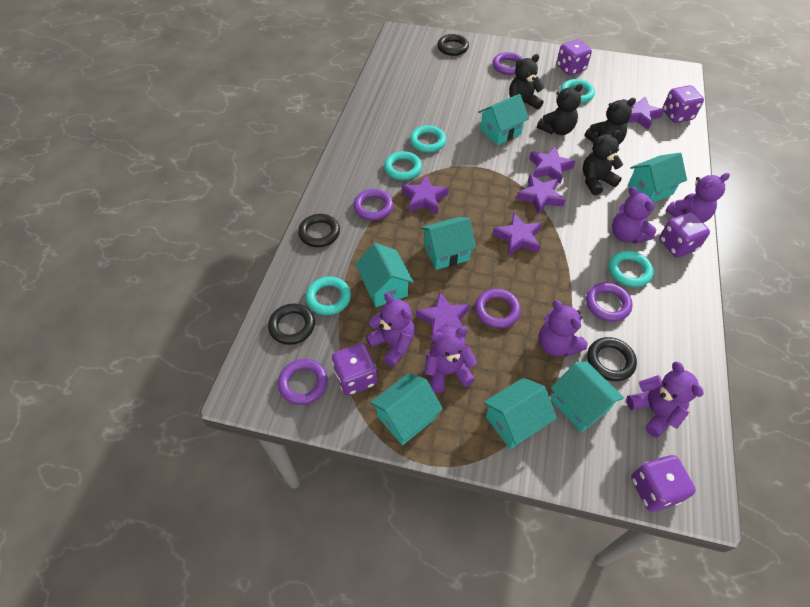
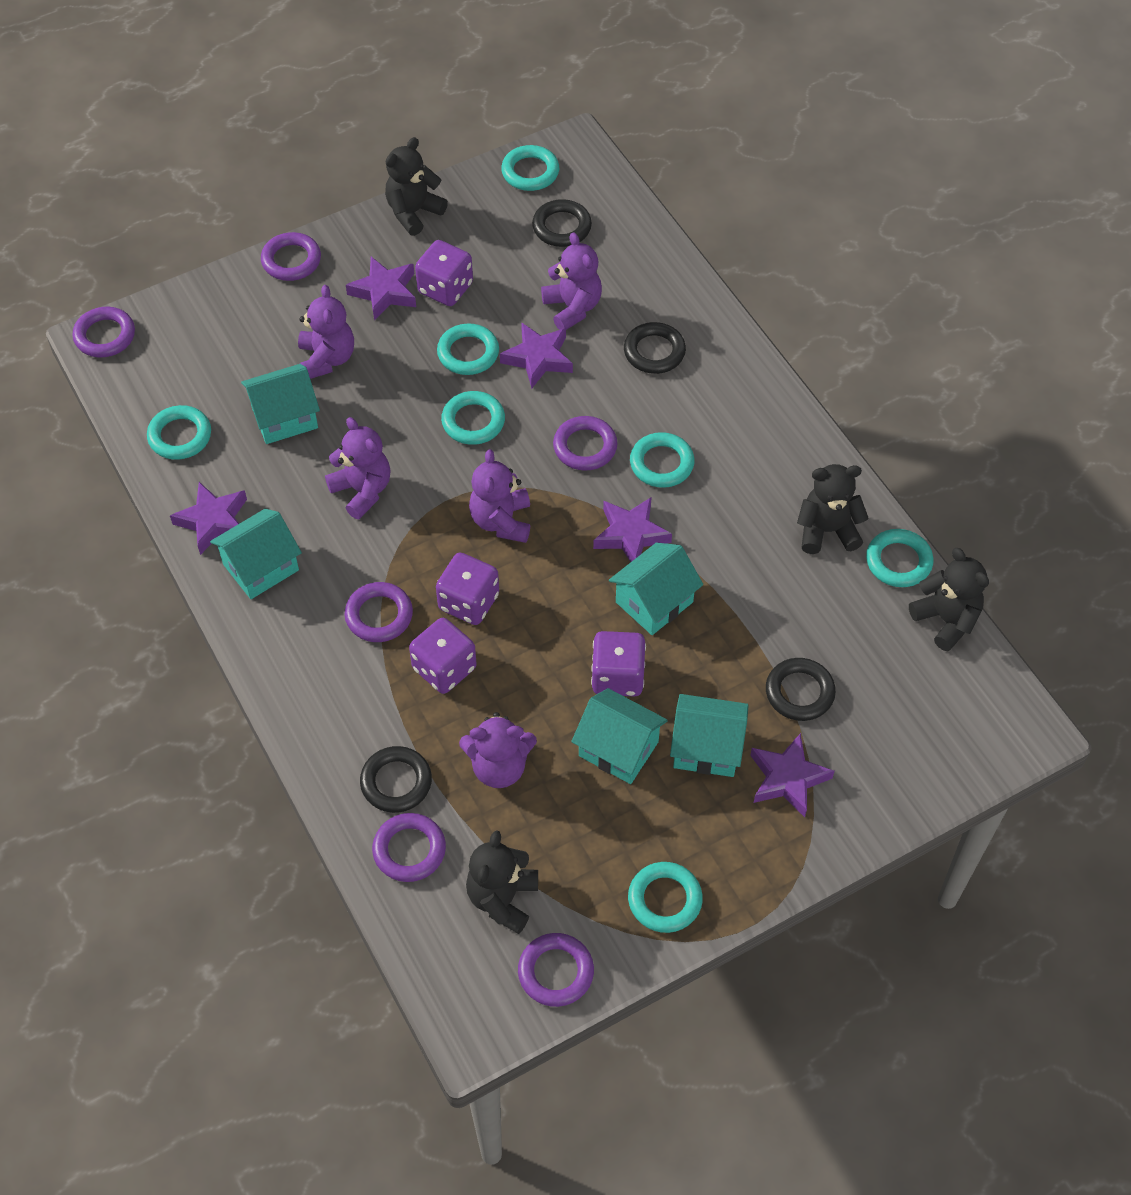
purple dice: 5 -> 4
purple ring: 5 -> 6
purple star: 6 -> 5
purple teddy bear: 6 -> 5
turquoise house: 7 -> 5
turquoise ring: 5 -> 7

